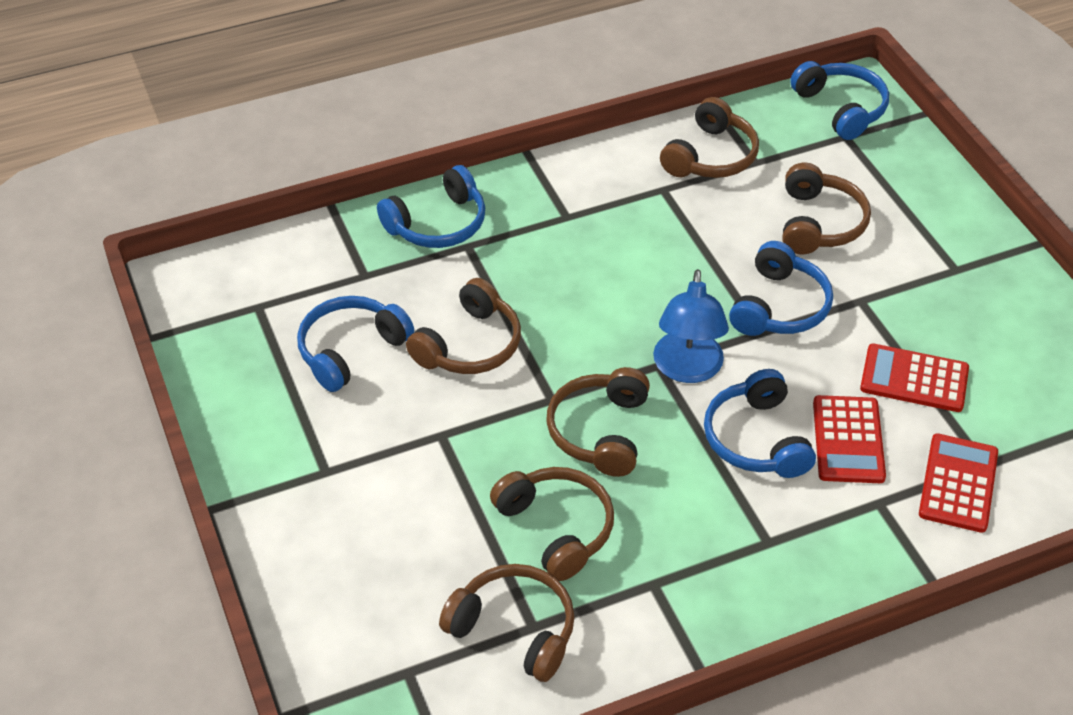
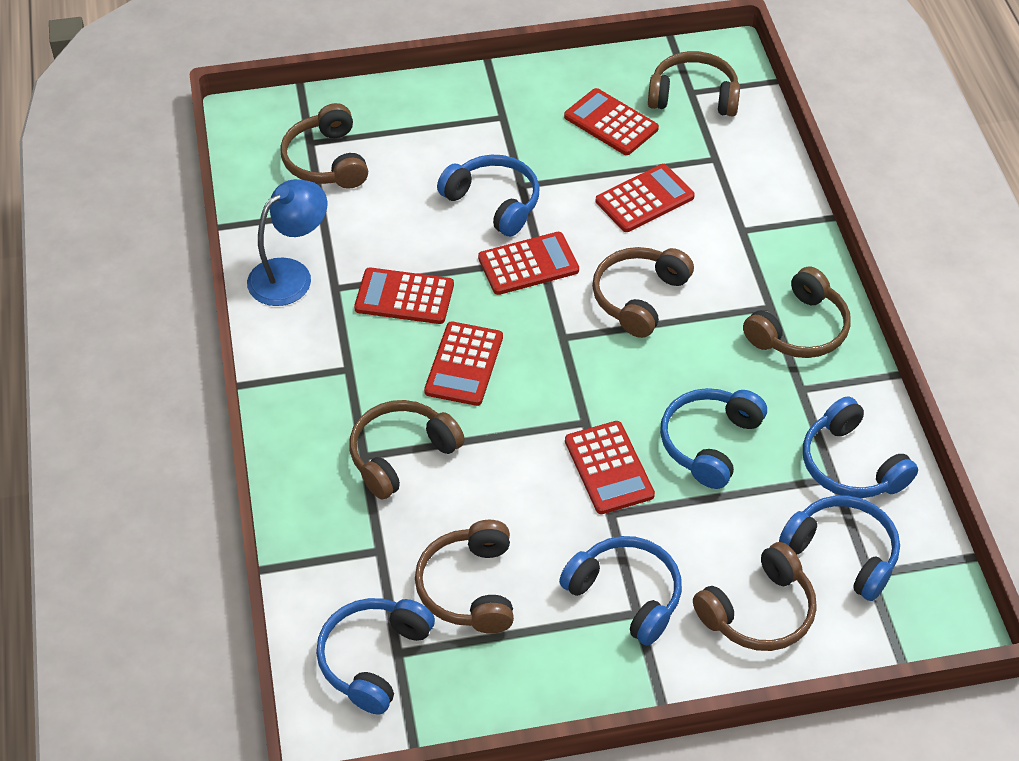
blue headphones: 5 -> 6
brown headphones: 6 -> 7
red calculator: 3 -> 6

